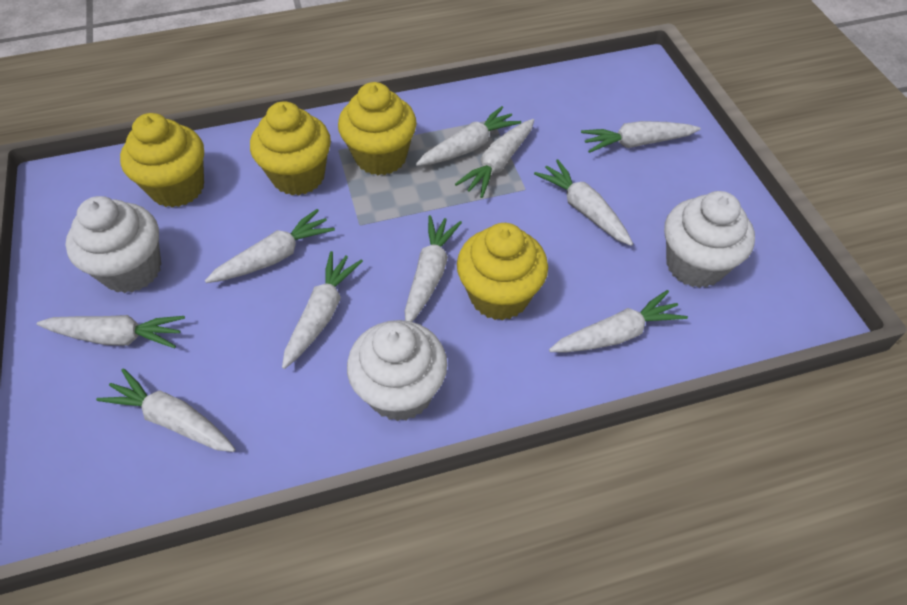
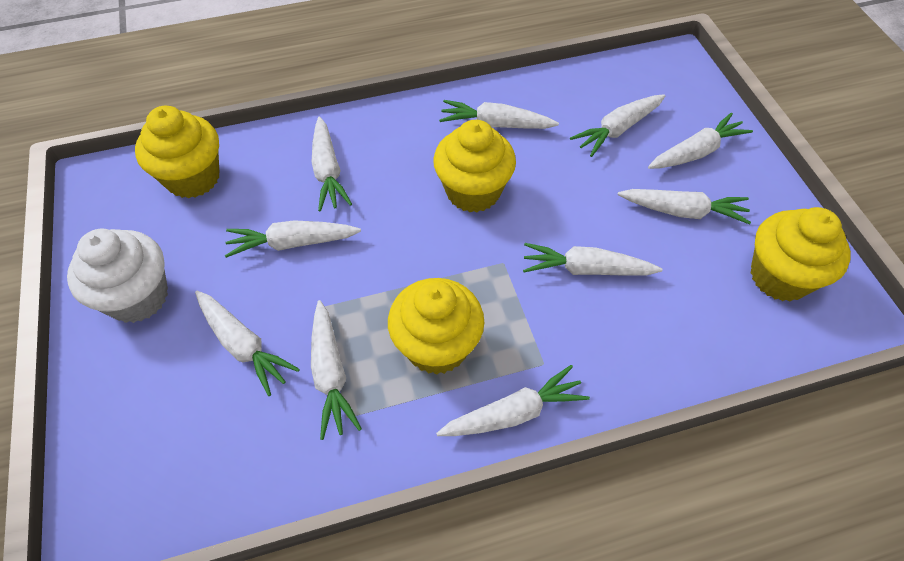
white cupcake: 3 -> 1

